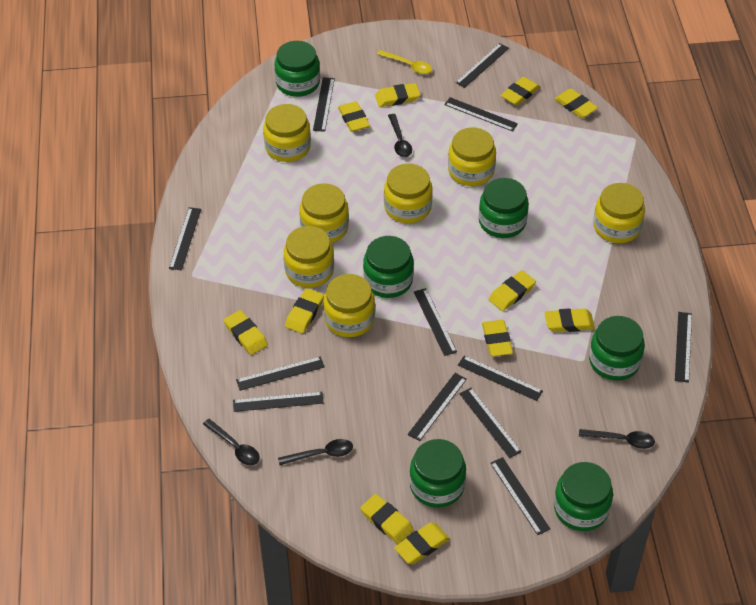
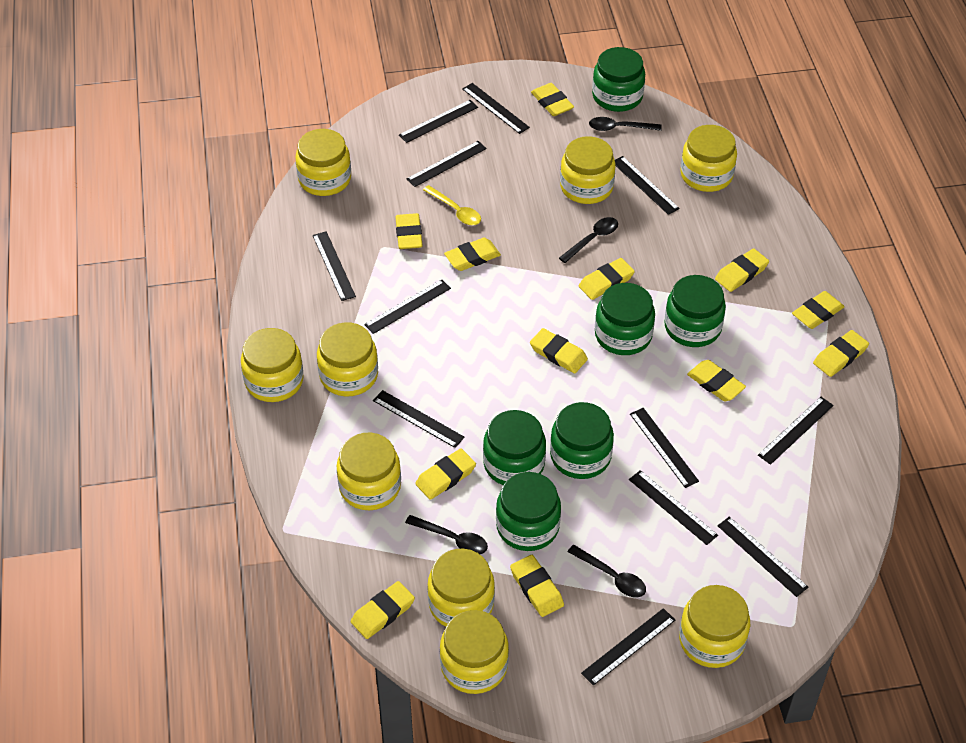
yellow eraser: 11 -> 12
yellow jar: 7 -> 9

